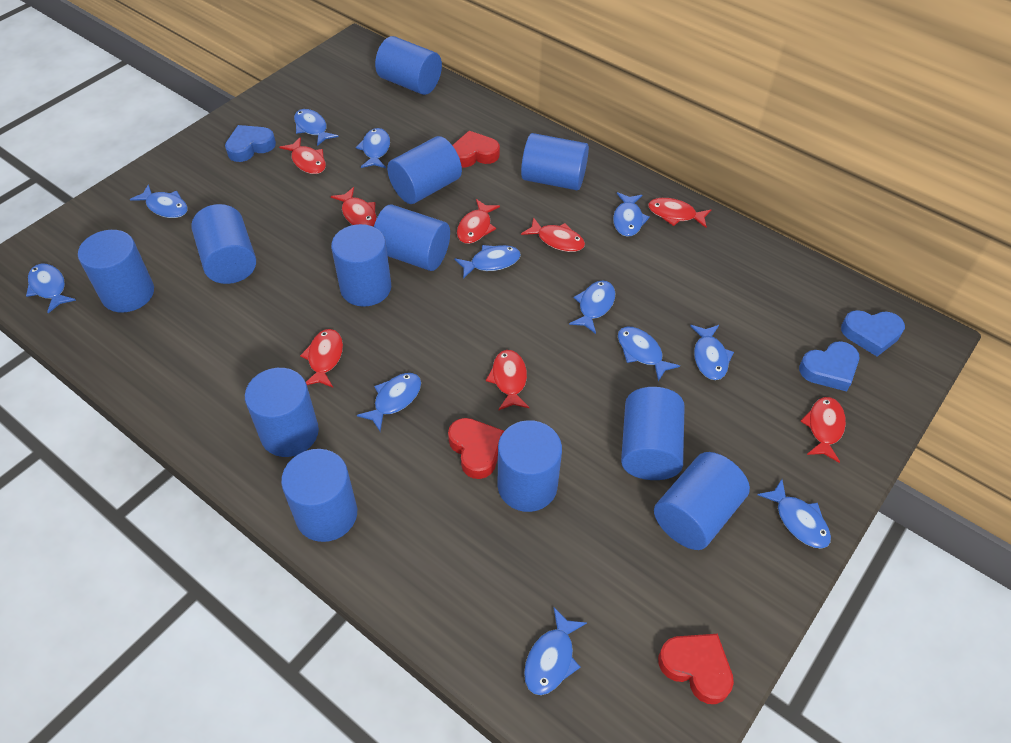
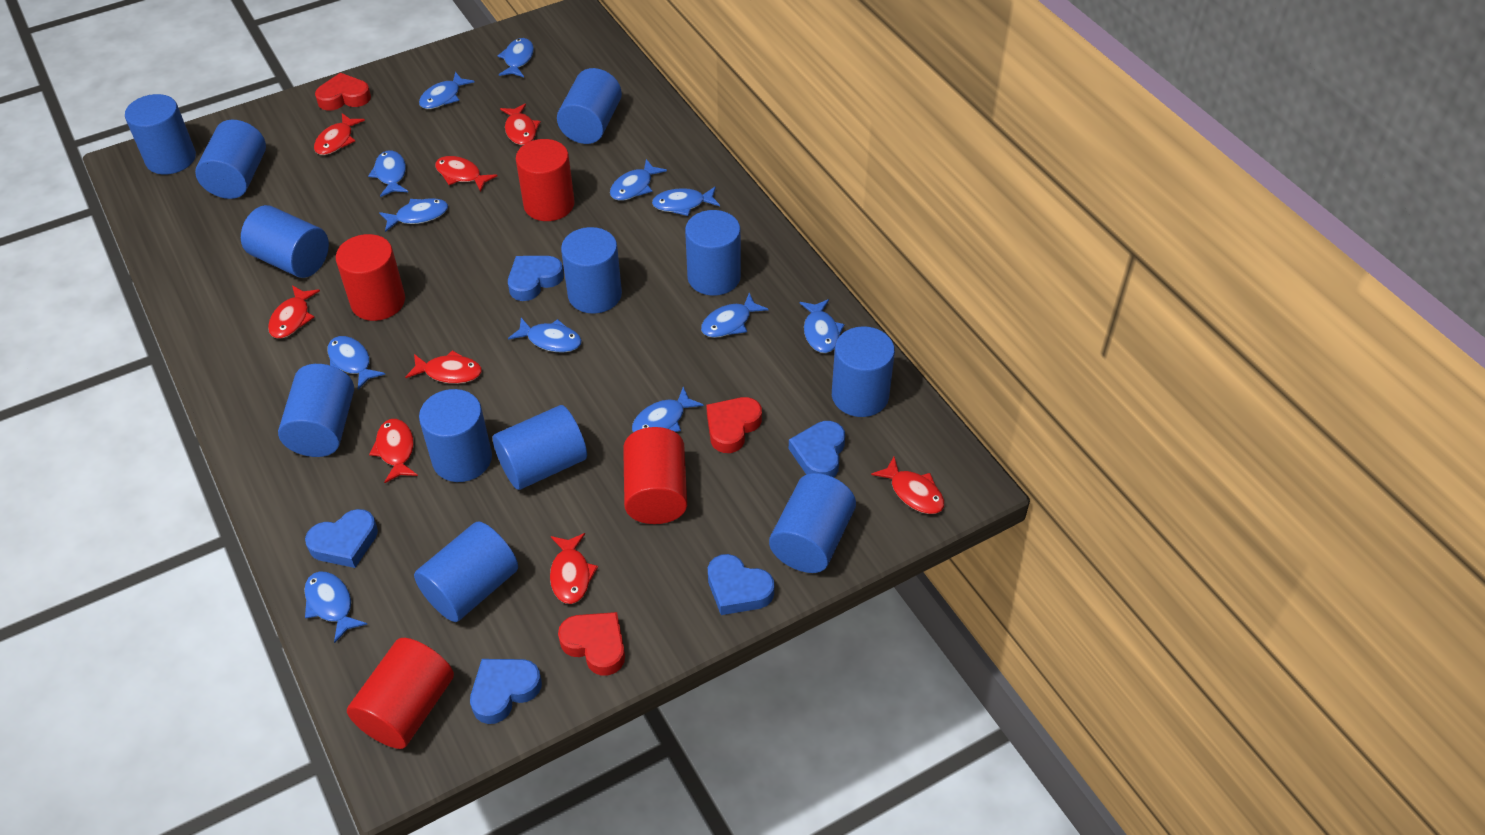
blue heart: 3 -> 5
red cylinder: 0 -> 4

